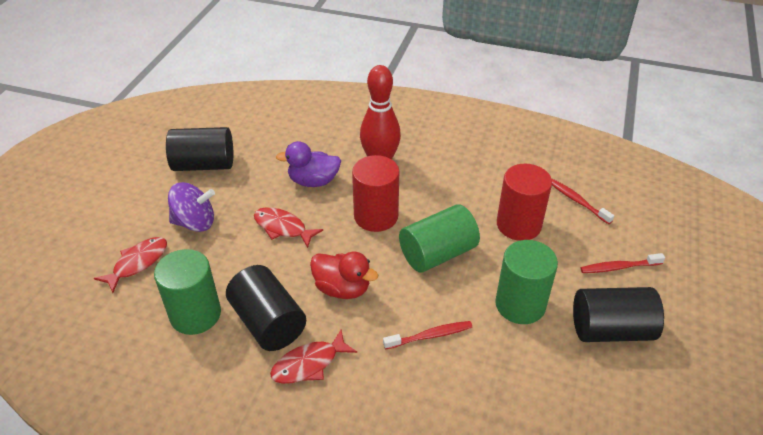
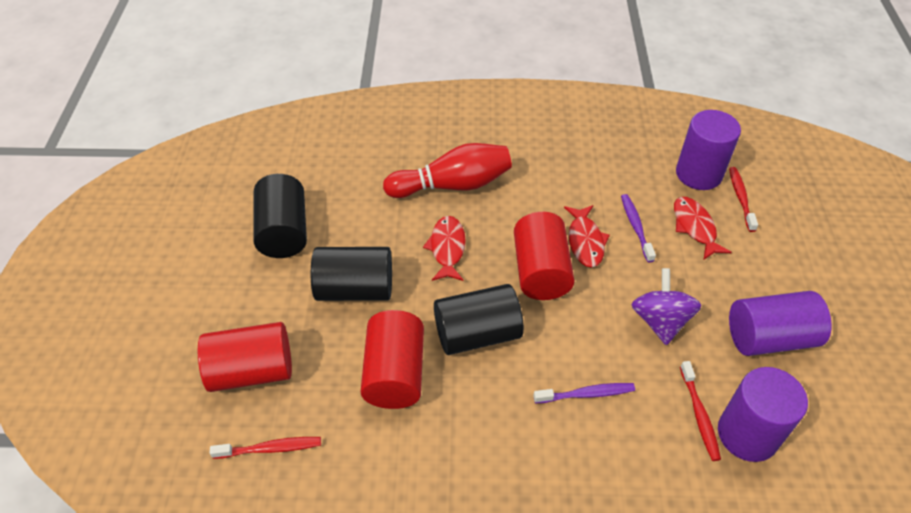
green cylinder: 3 -> 0
purple cylinder: 0 -> 3
purple duck: 1 -> 0
purple toothbrush: 0 -> 2
red cylinder: 2 -> 3
red duck: 1 -> 0

